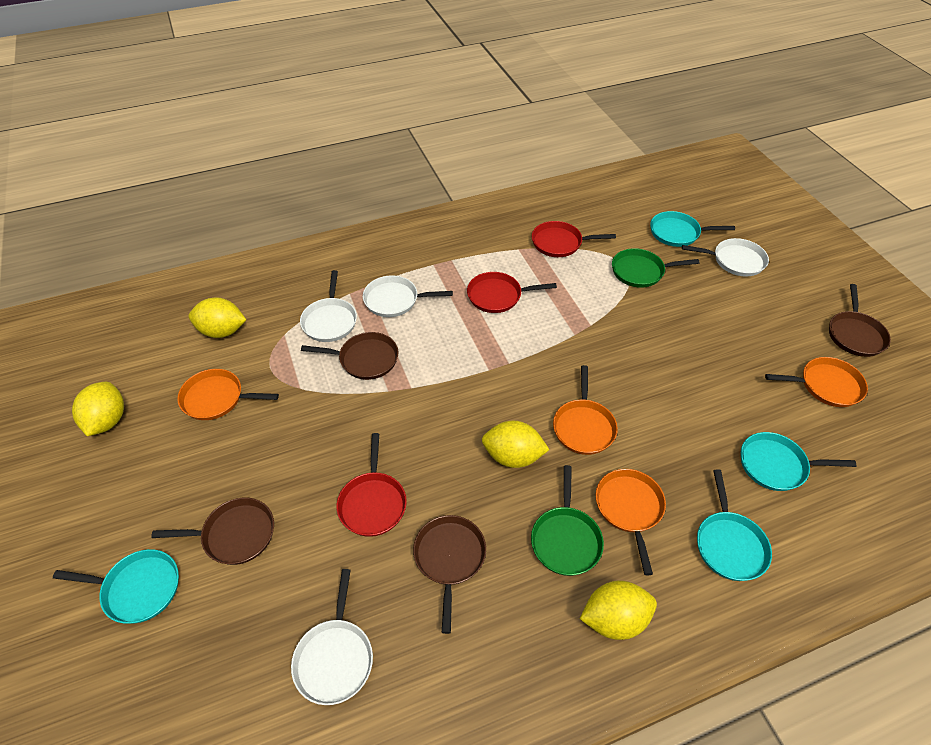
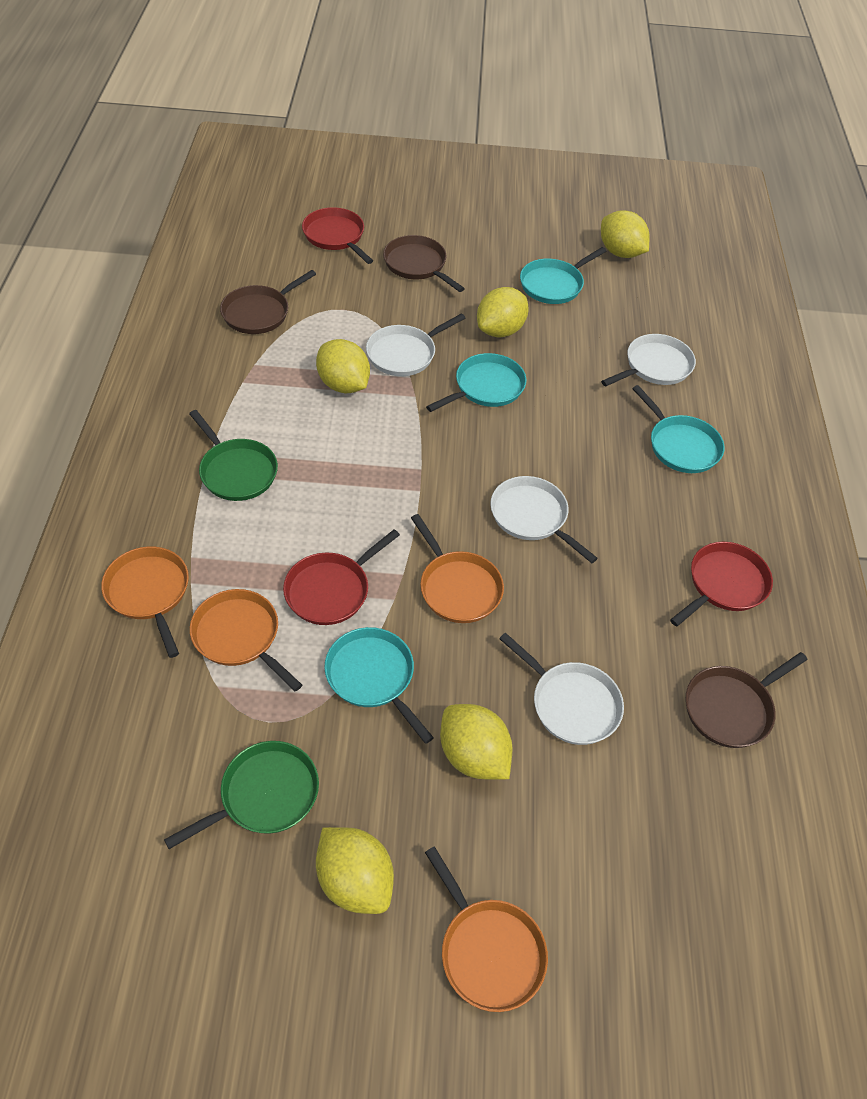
brown pan: 4 -> 3
yellow lemon: 4 -> 5

